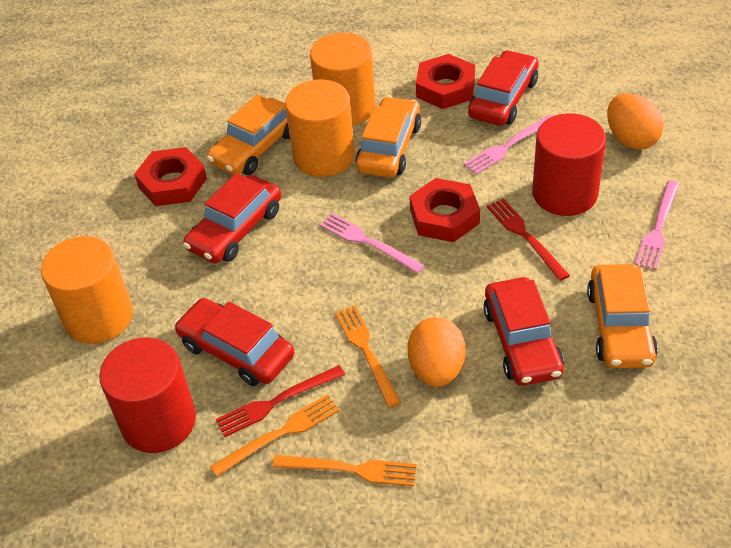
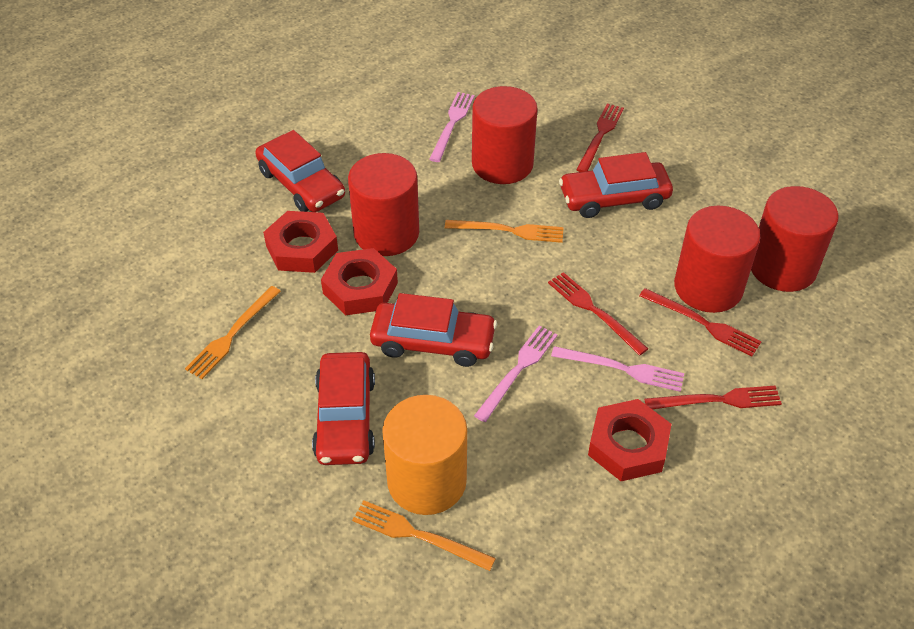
orange car: 3 -> 0
orange cylinder: 3 -> 1
orange egg: 2 -> 0
red cylinder: 2 -> 4
red fork: 2 -> 4

